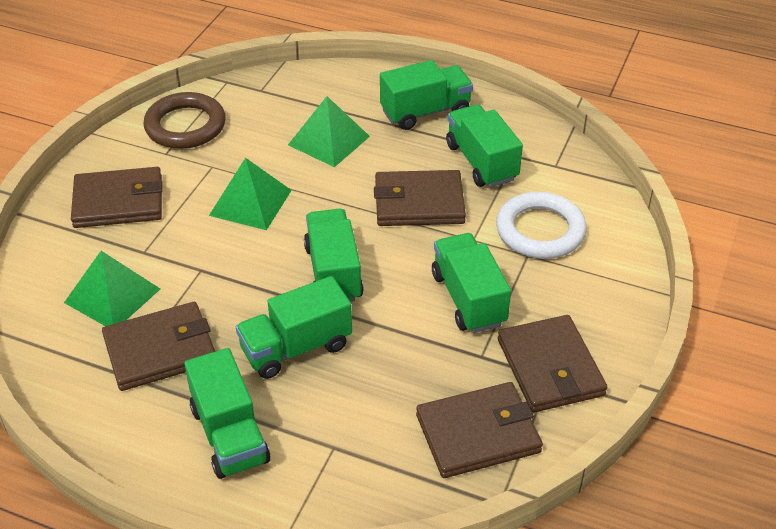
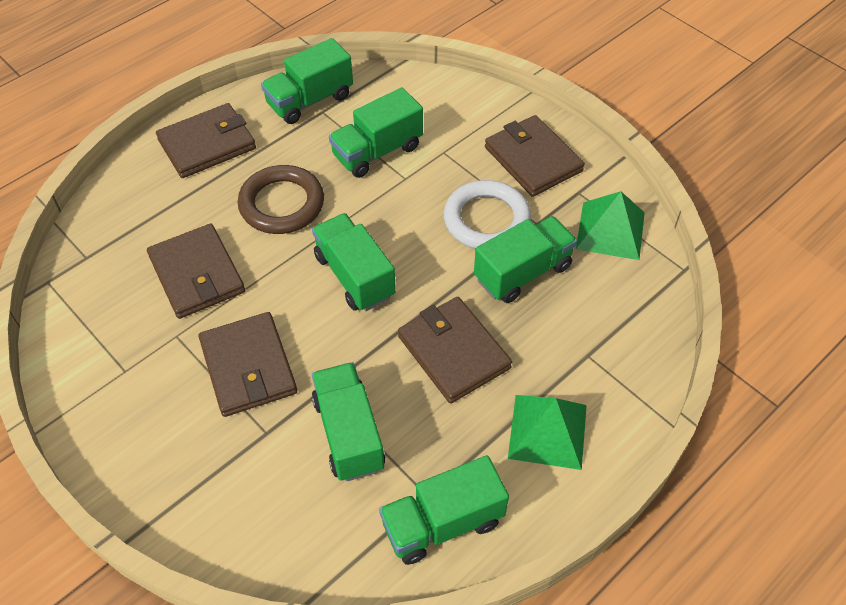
green pyramid: 3 -> 2

